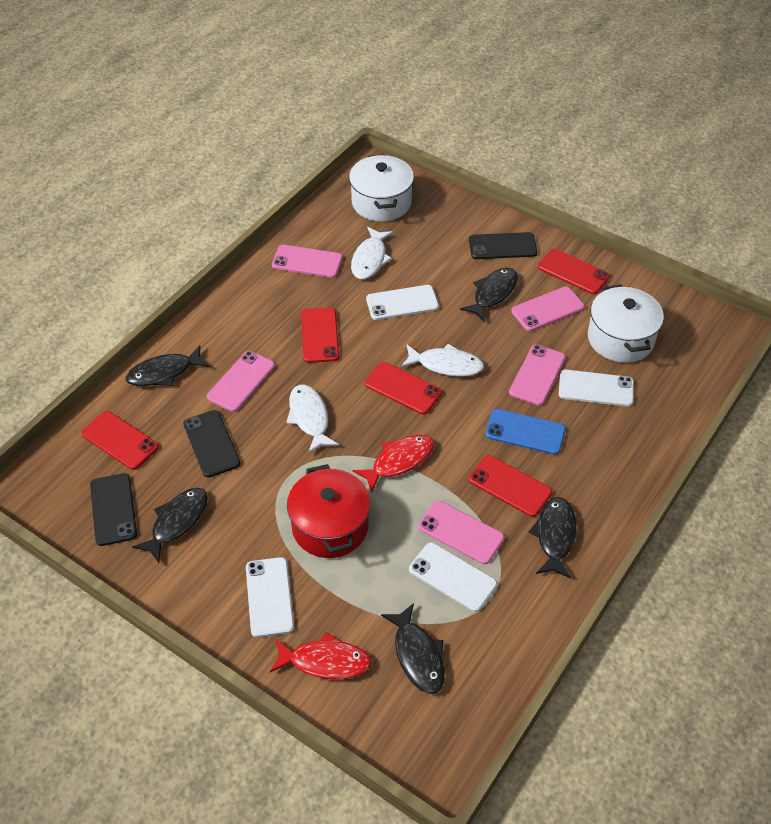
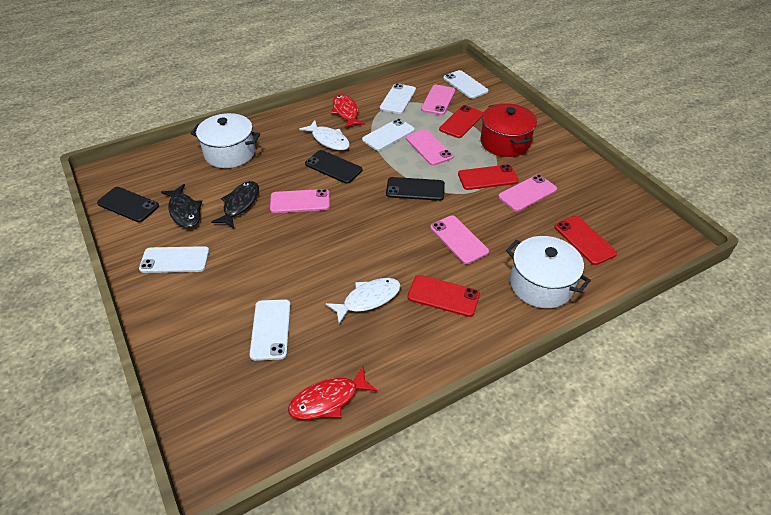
black fish: 5 -> 2
blue phone: 1 -> 0
red phone: 5 -> 4
white fish: 3 -> 2
white phone: 4 -> 5

